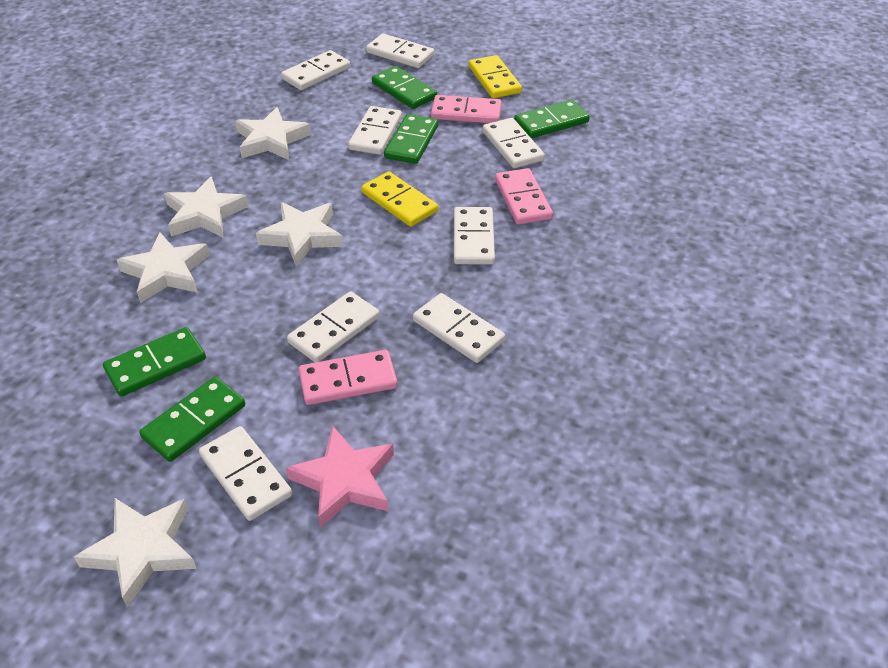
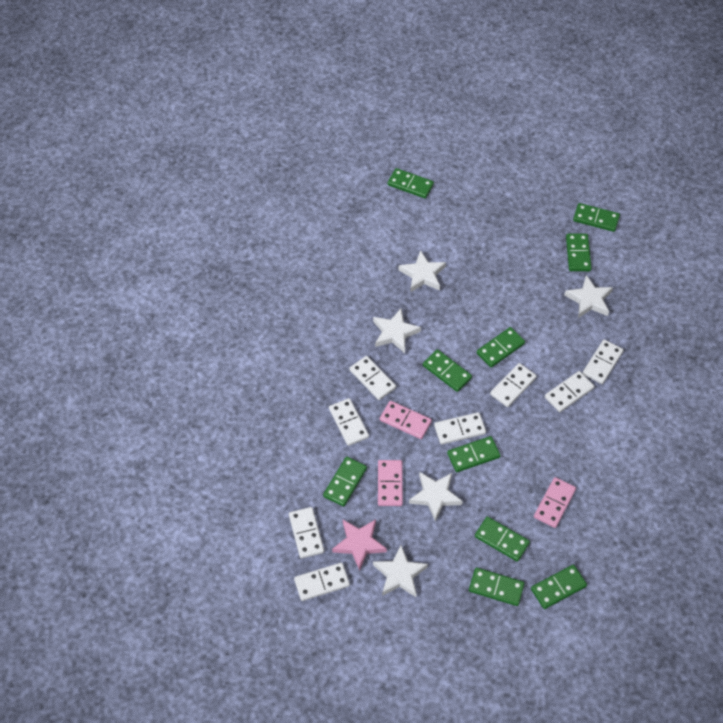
green domino: 5 -> 10
yellow domino: 2 -> 0

